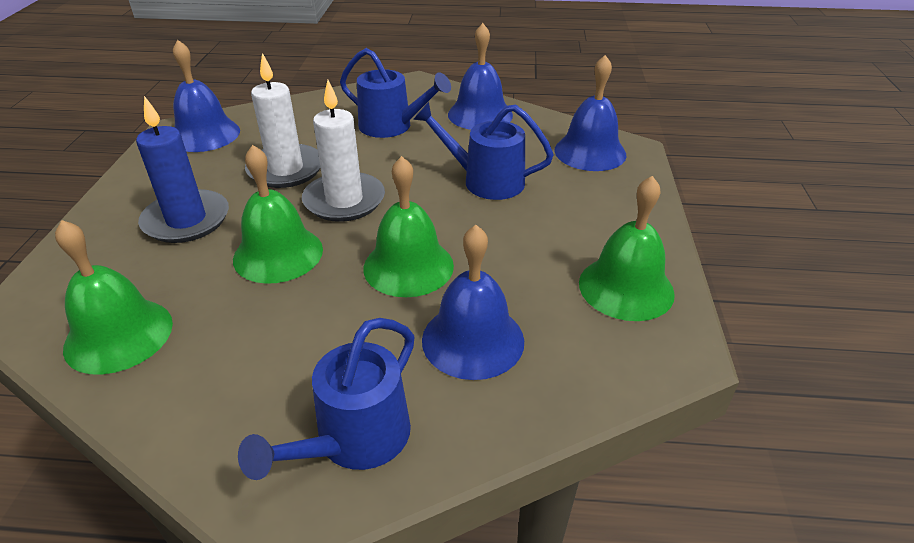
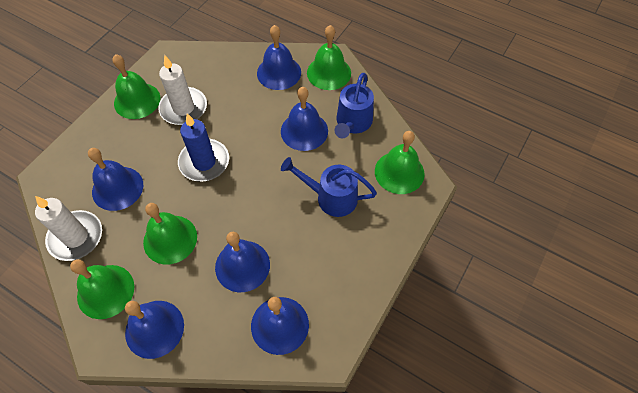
blue bell: 4 -> 6
blue watering can: 3 -> 2
green bell: 4 -> 5

